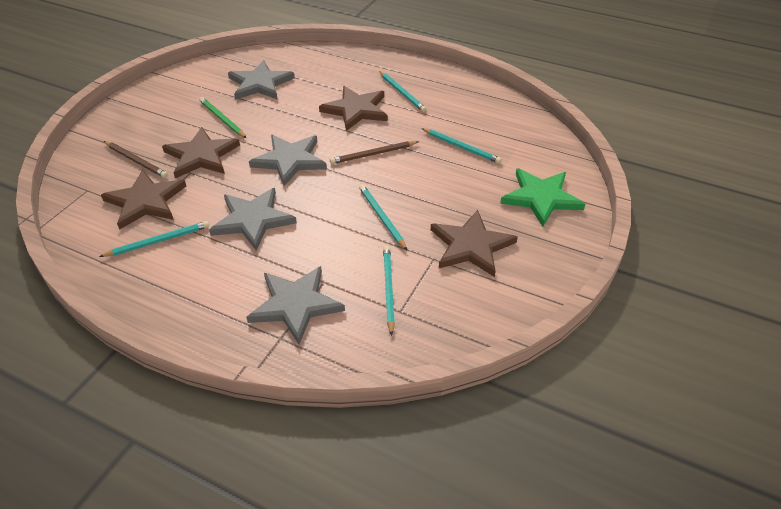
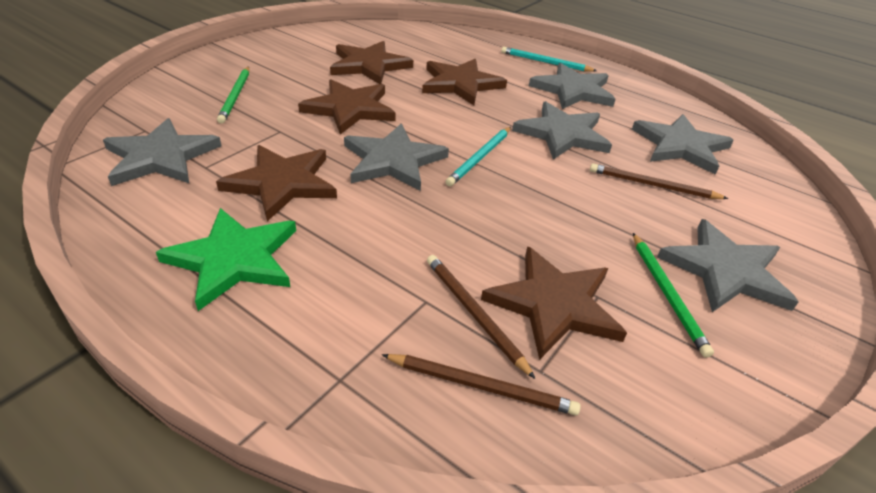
brown pencil: 2 -> 3
brown star: 4 -> 5
green pencil: 1 -> 2
grey star: 4 -> 6
turquoise pencil: 5 -> 2

